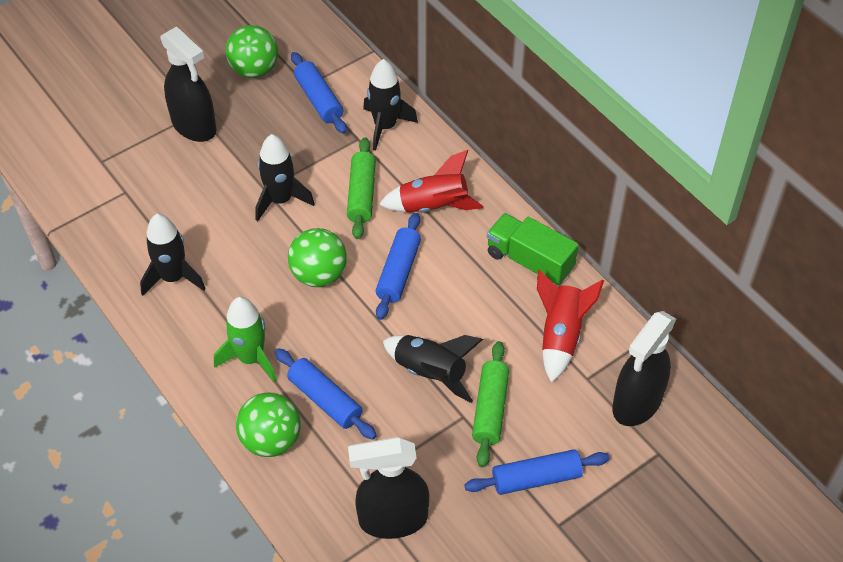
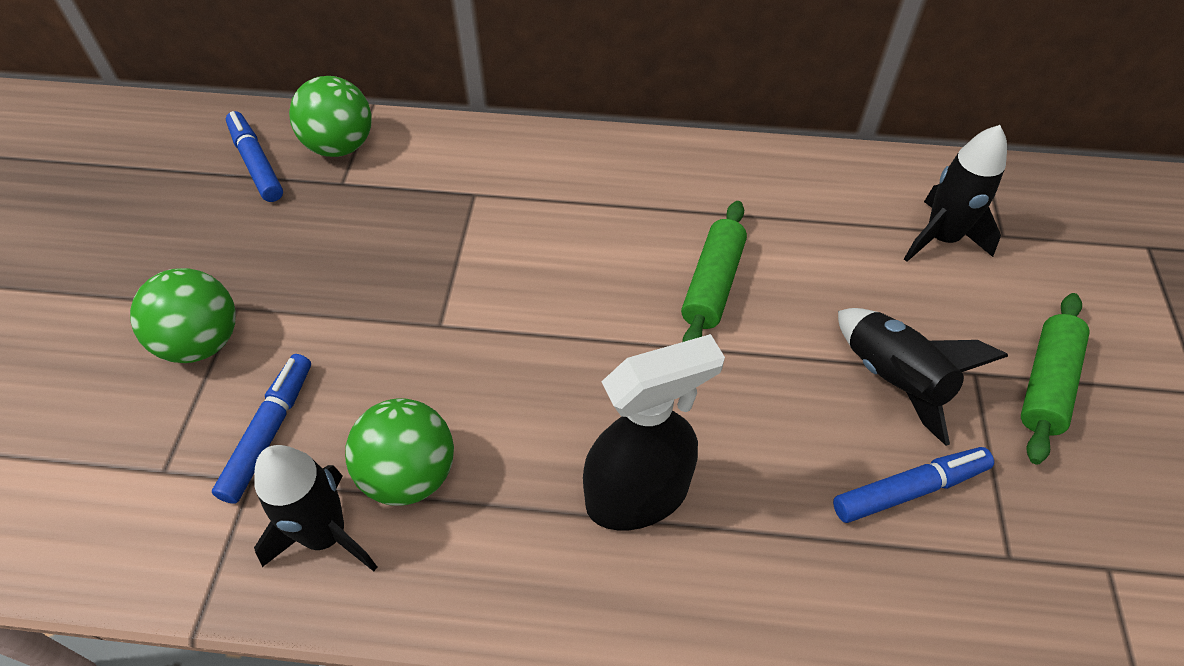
black rocket: 4 -> 3
black spray bottle: 3 -> 1
blue marker: 0 -> 3
blue rolling pin: 4 -> 0
green rocket: 1 -> 0
green truck: 1 -> 0
red rocket: 2 -> 0

